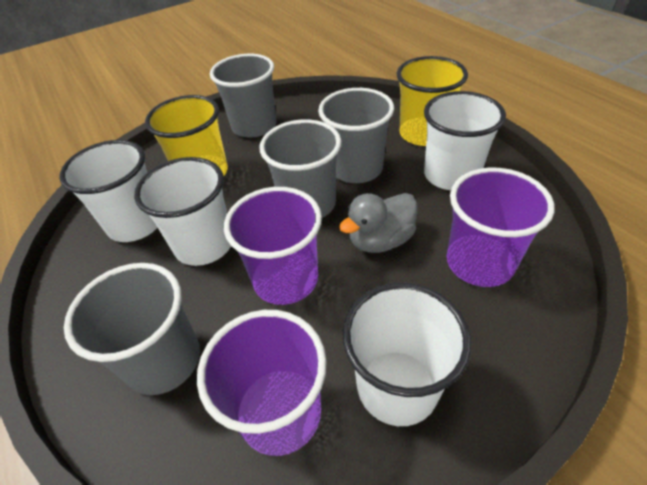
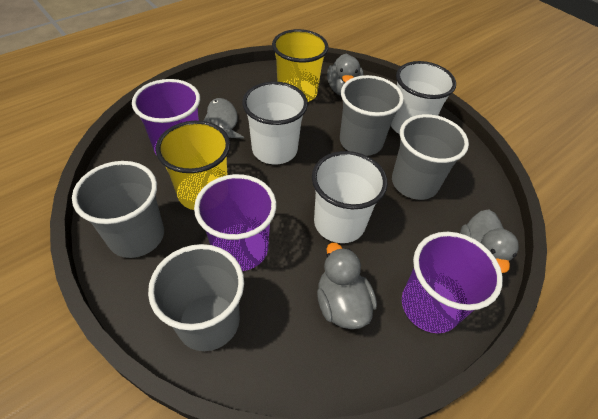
grey duck: 1 -> 3
grey fish: 0 -> 1
white cup: 4 -> 3

